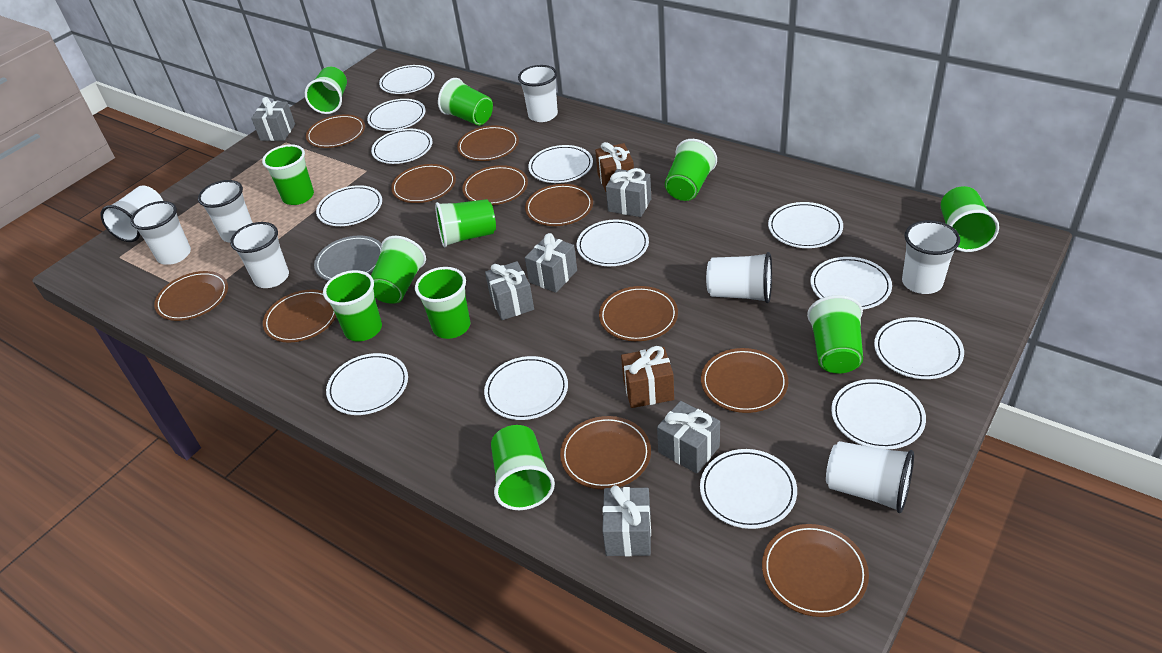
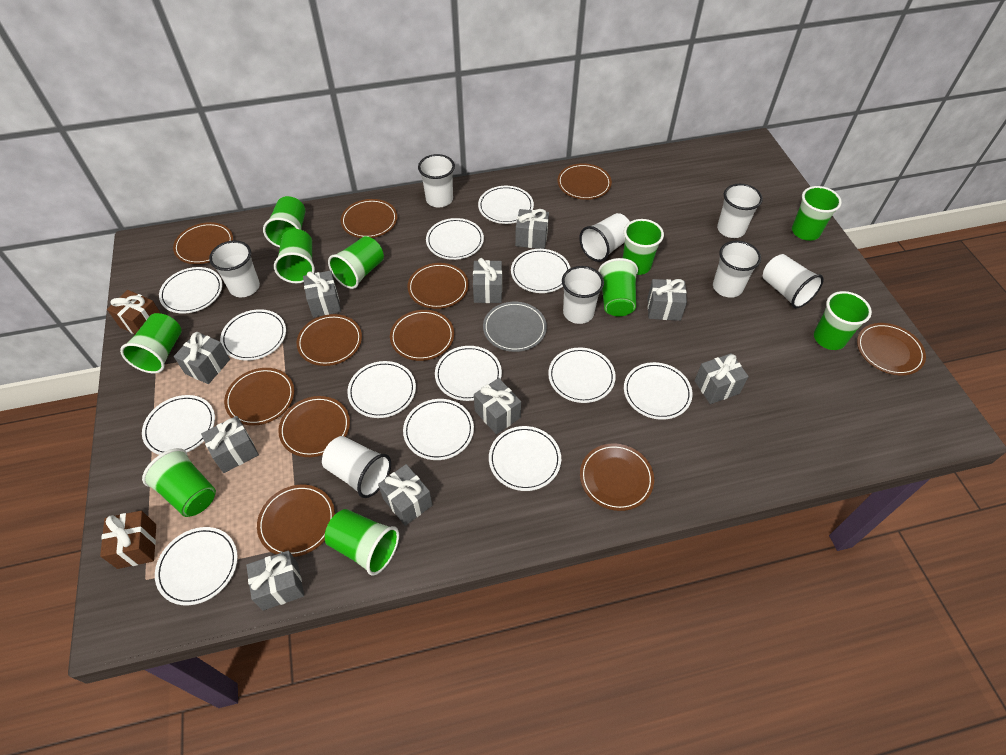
green cup: 11 -> 10
grey gift: 6 -> 10

